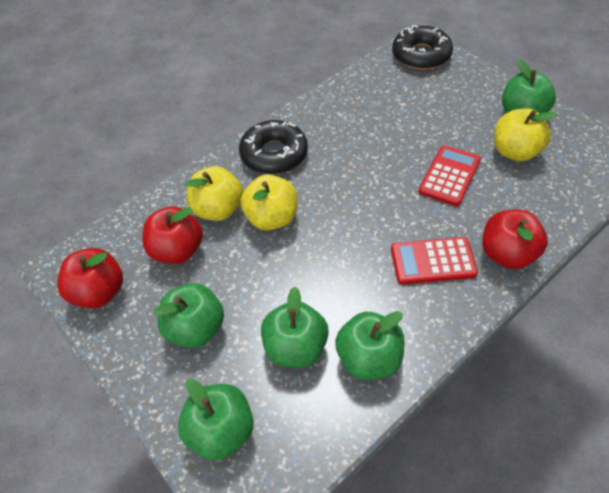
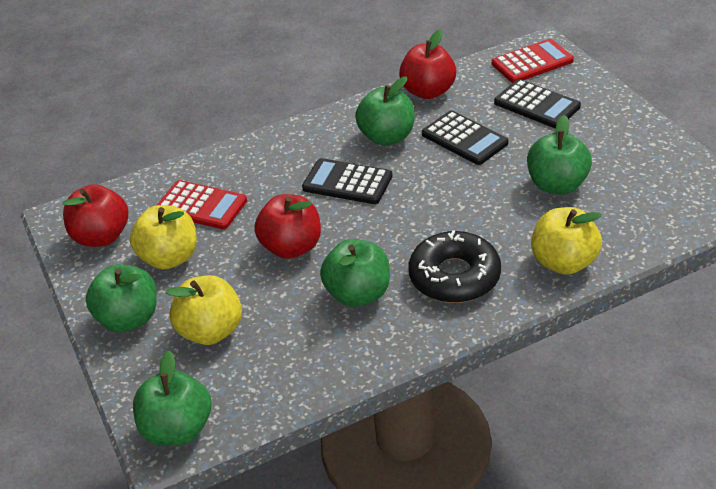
black calculator: 0 -> 3
black donut: 2 -> 1

